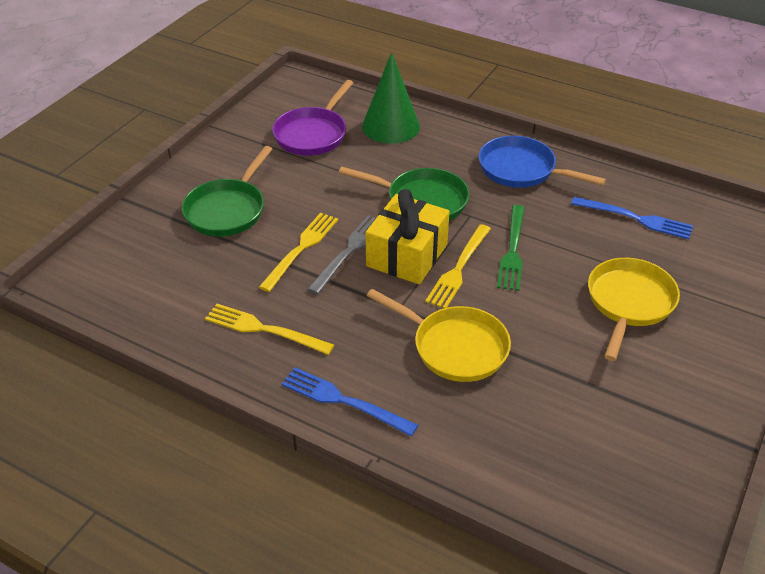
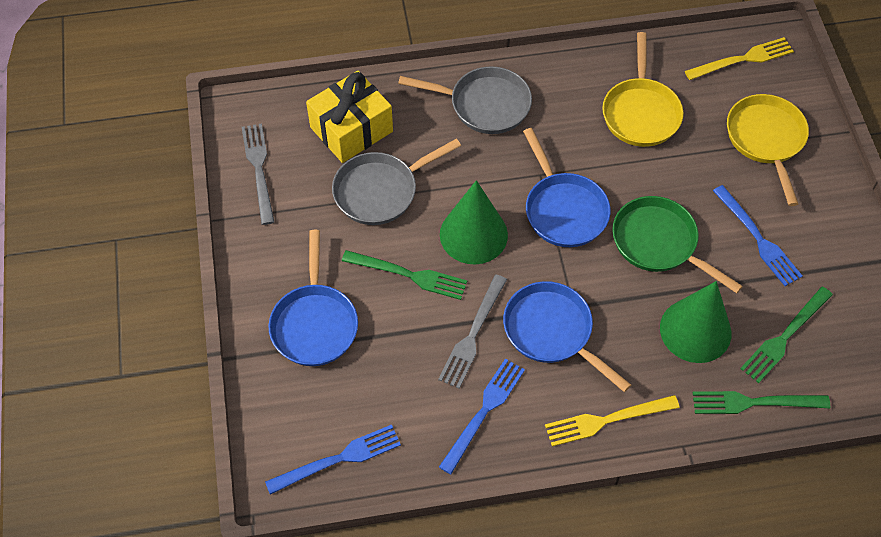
blue fork: 2 -> 3
blue pan: 1 -> 3
green cone: 1 -> 2
green fork: 1 -> 3
green pan: 2 -> 1
grey fork: 1 -> 2
grey pan: 0 -> 2
purple pan: 1 -> 0
yellow fork: 3 -> 2

